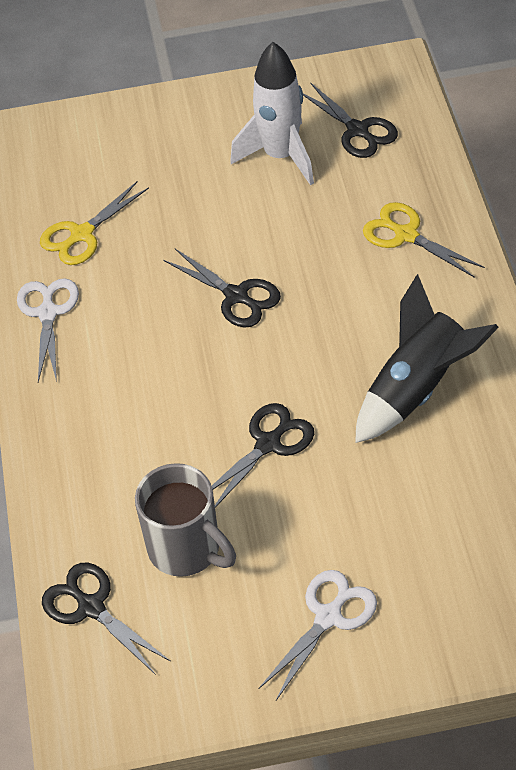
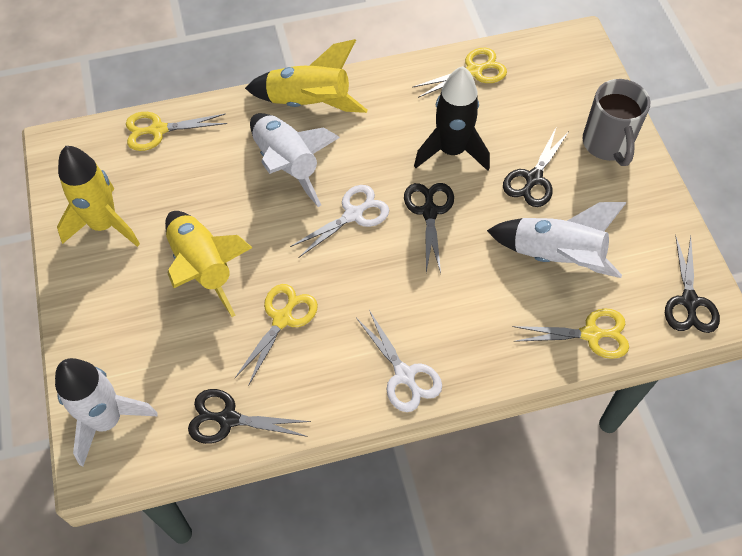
white rocket: 1 -> 3
yellow rocket: 0 -> 3
yellow scissors: 2 -> 4

